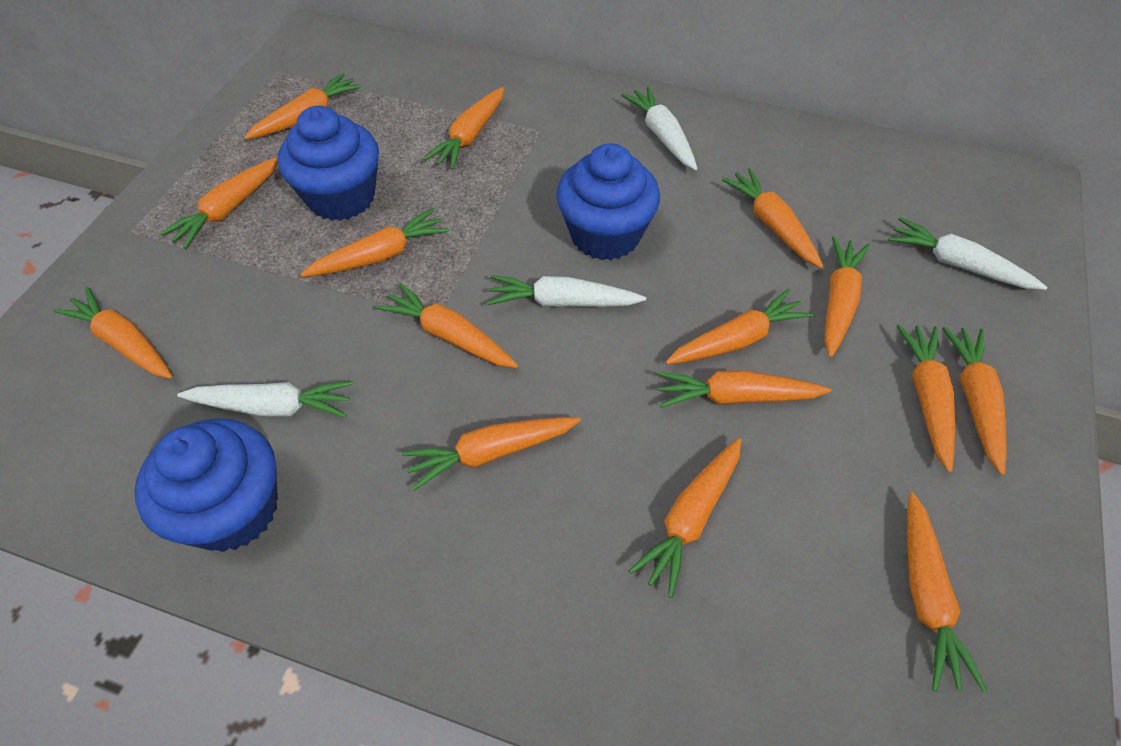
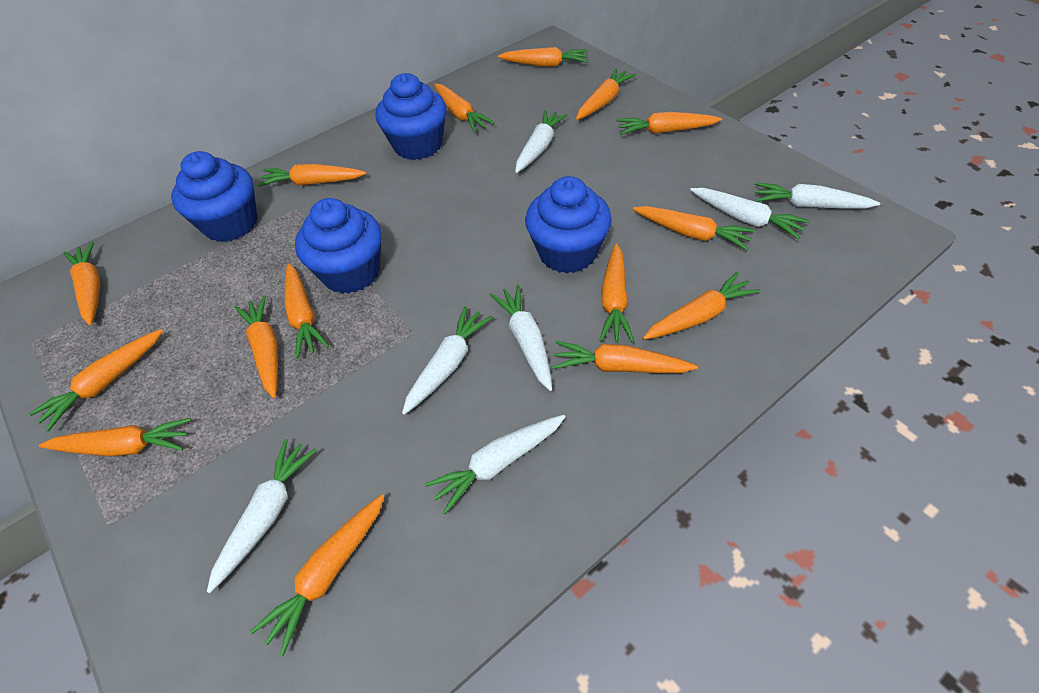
blue cupcake: 3 -> 4
white carrot: 4 -> 7

